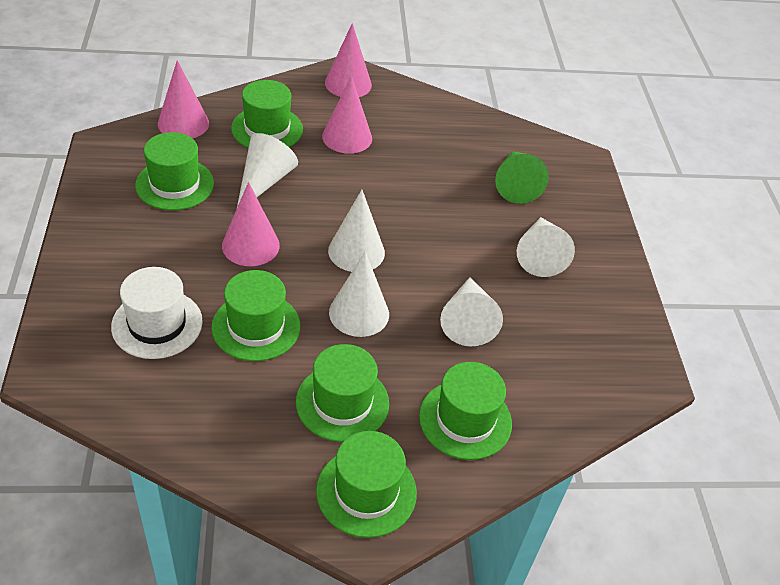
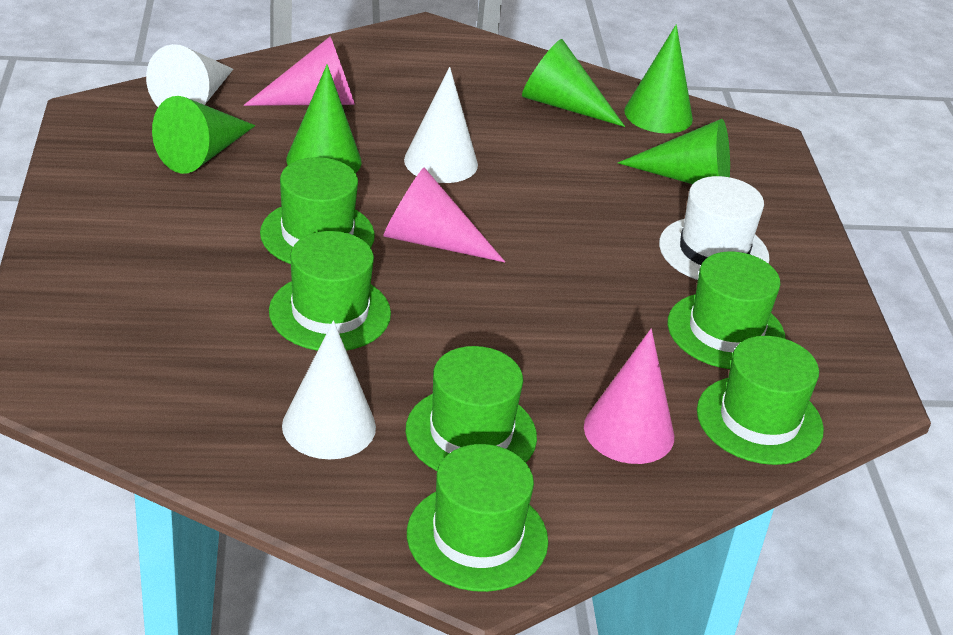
green cone: 1 -> 5
pink cone: 4 -> 3
white cone: 5 -> 3

